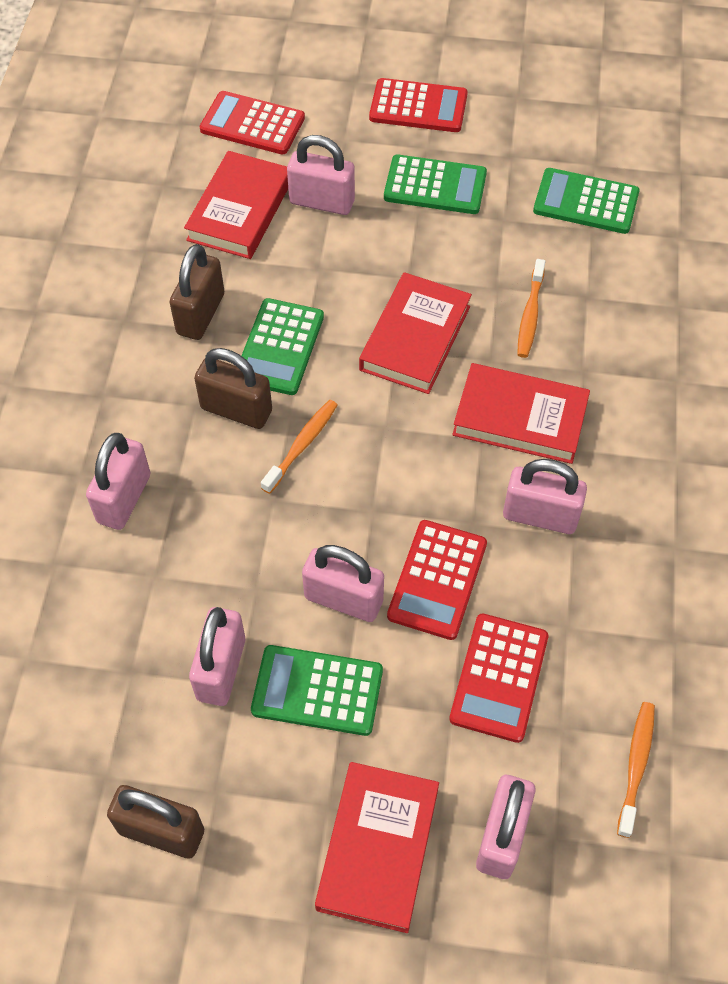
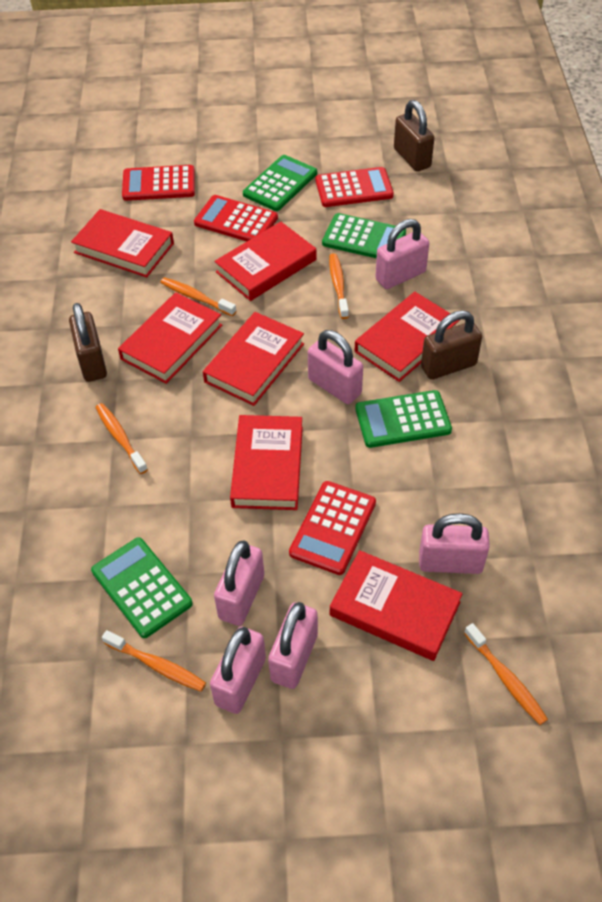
orange toothbrush: 3 -> 5
red book: 4 -> 7

